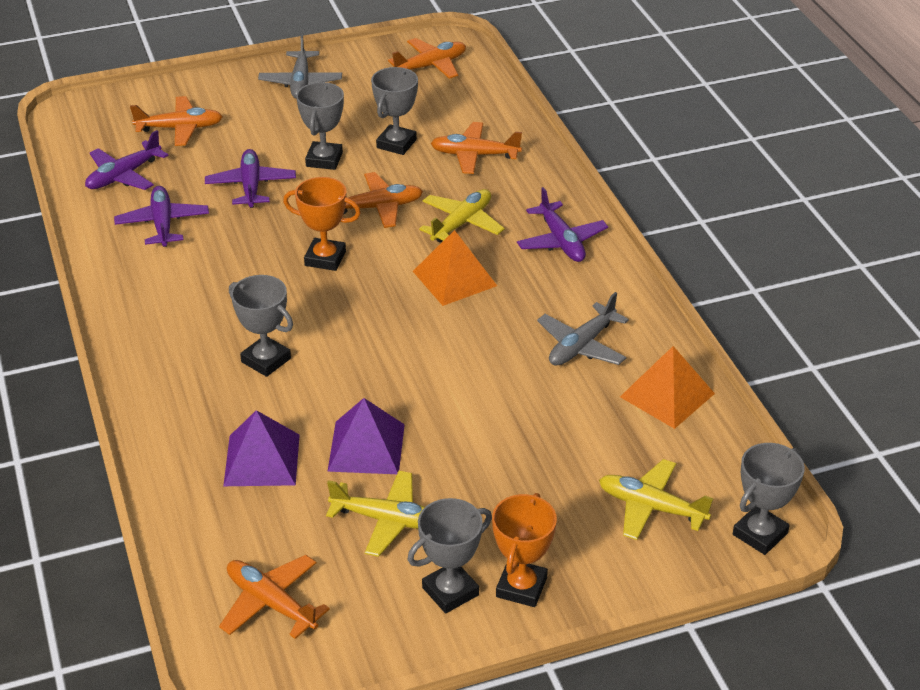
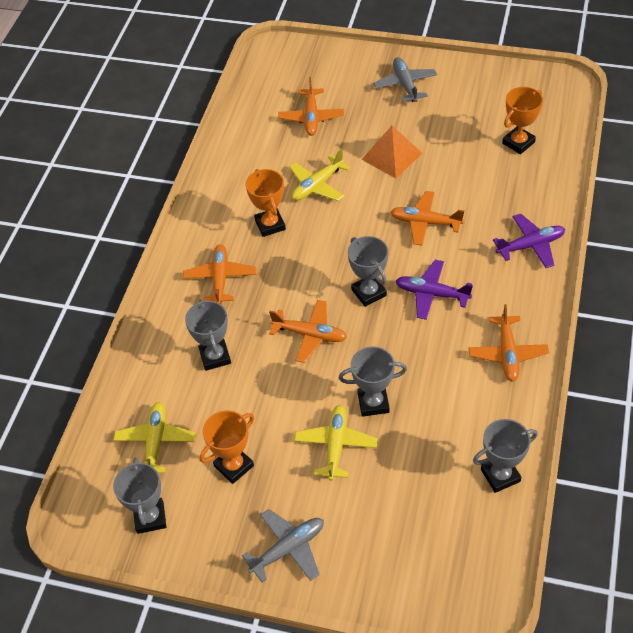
orange pyramid: 2 -> 1
orange trophy: 2 -> 3
purple plane: 4 -> 2
purple pyramid: 2 -> 0

